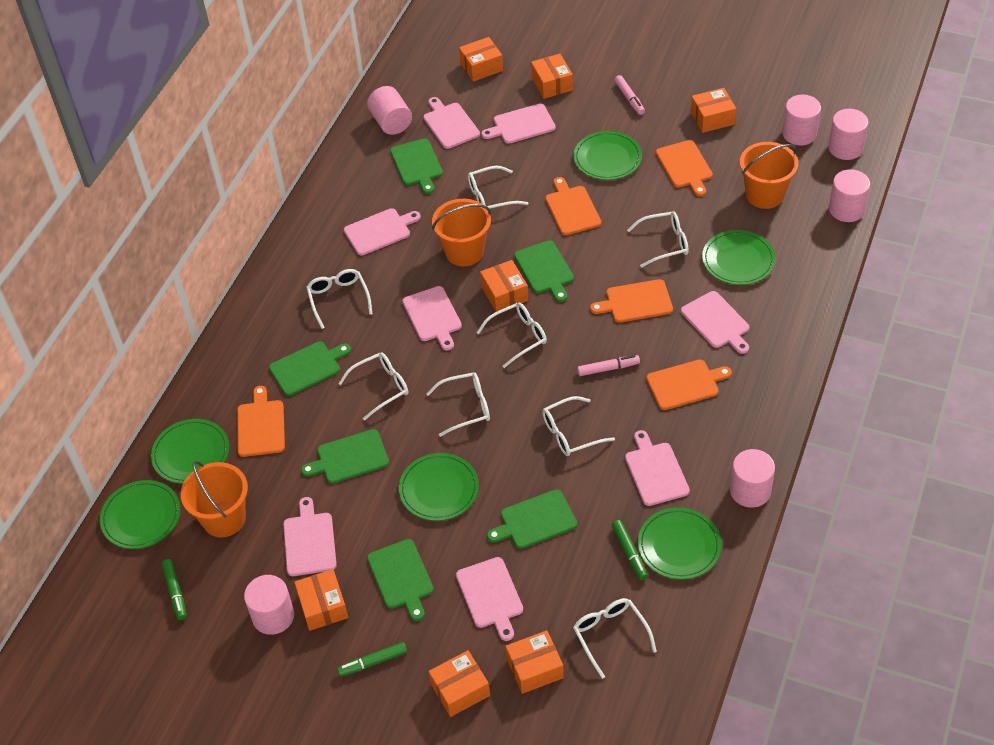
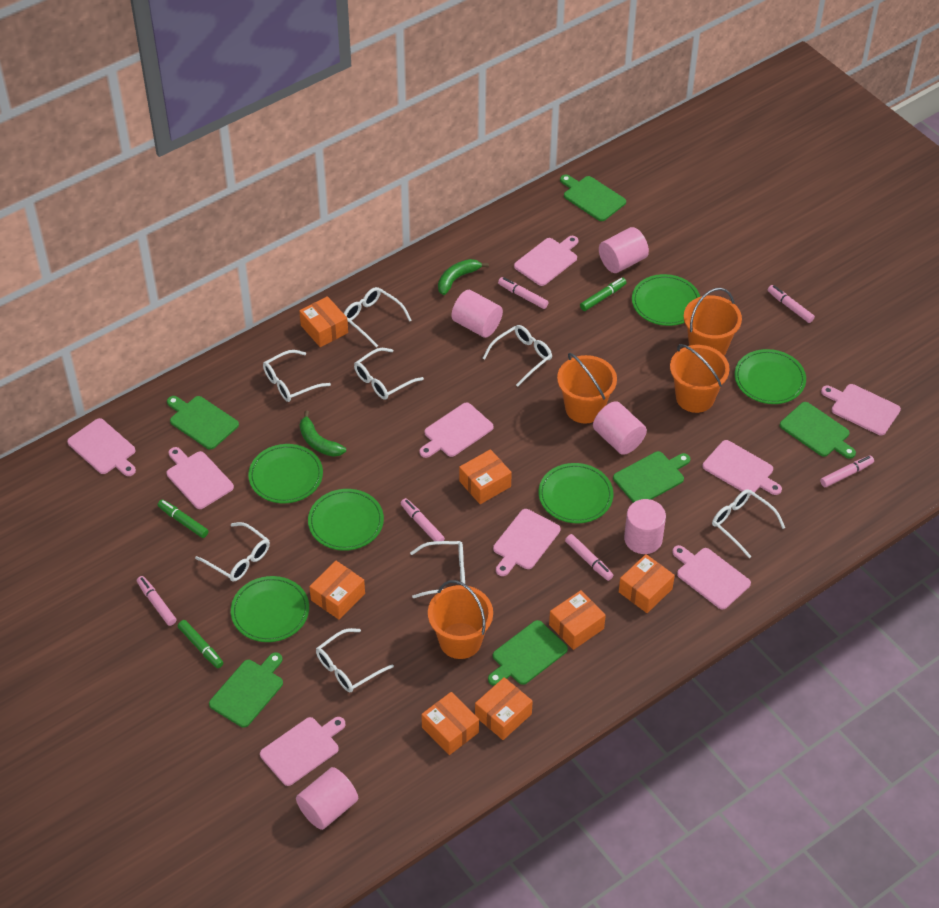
green banana: 0 -> 2
orange bucket: 3 -> 4
orange cutting board: 5 -> 0
pink cutting board: 8 -> 9
pink cylinder: 6 -> 5
pink marker: 2 -> 6

